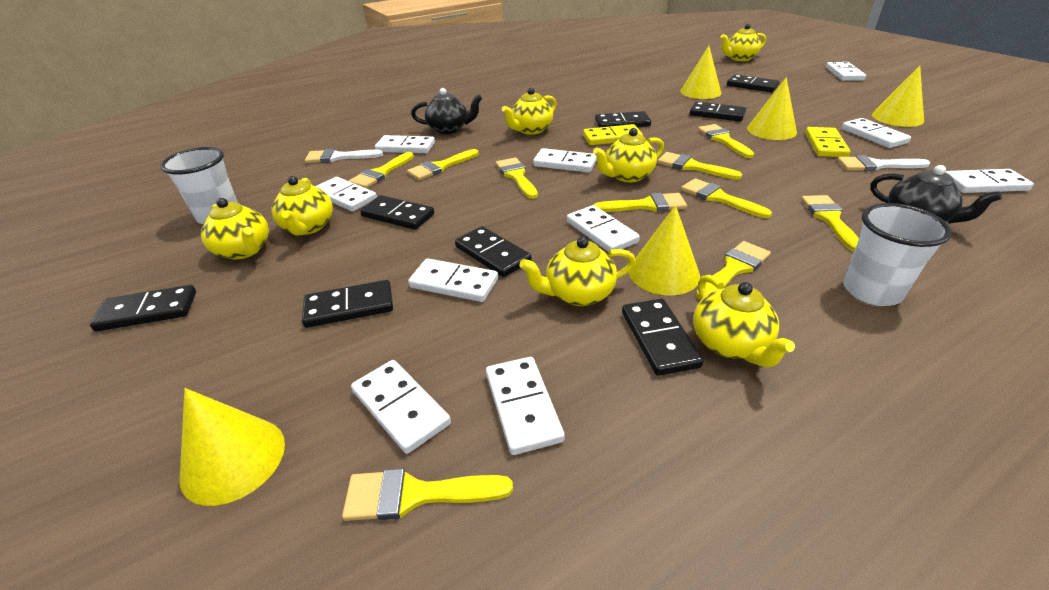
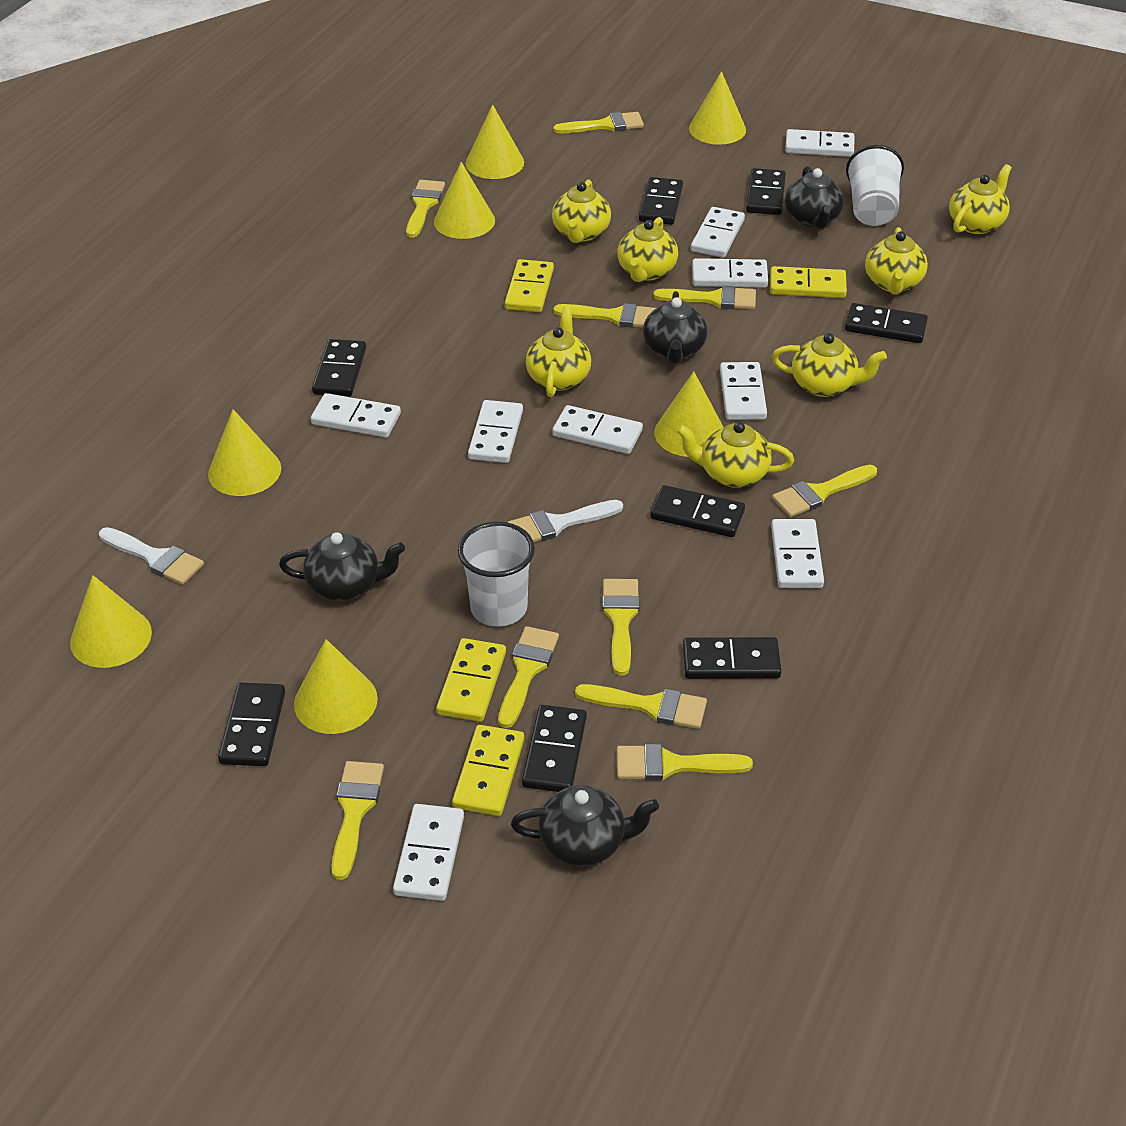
black teapot: 2 -> 4
white domino: 10 -> 9
yellow cone: 5 -> 7
yellow domino: 2 -> 4

